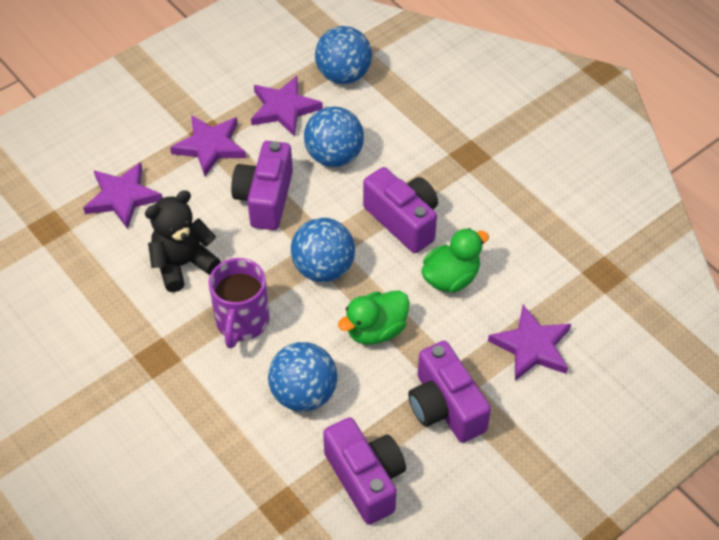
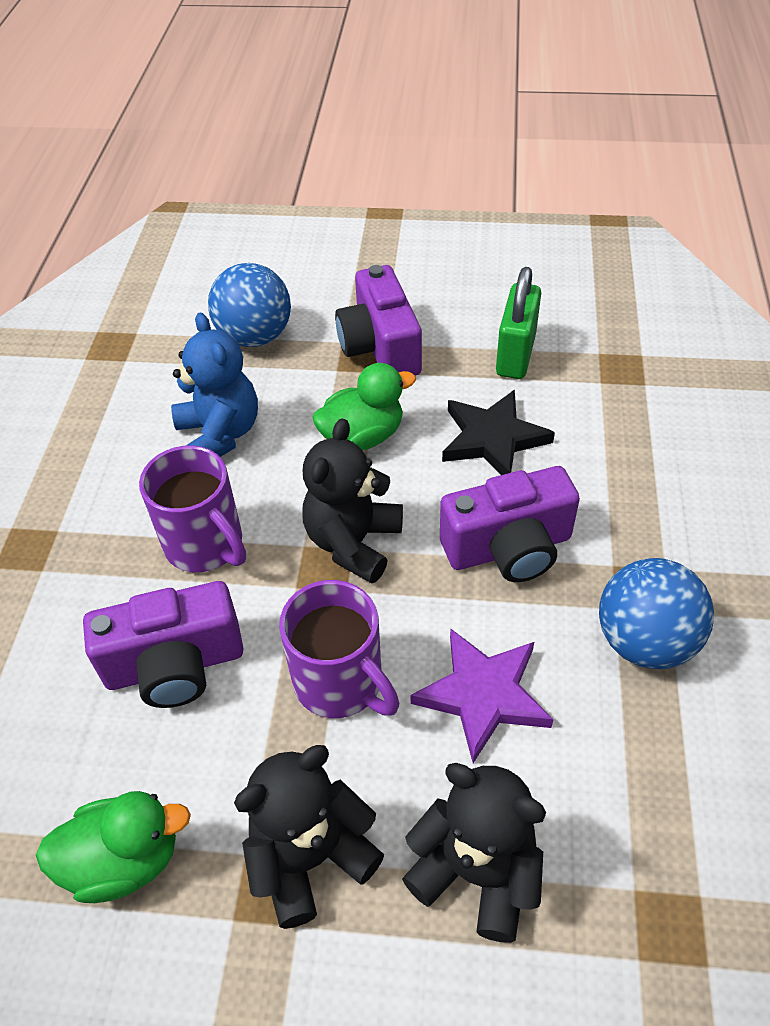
black star: 0 -> 1
black teddy bear: 1 -> 3
blue ball: 4 -> 2
blue teddy bear: 0 -> 1
green padlock: 0 -> 1
purple camera: 4 -> 3
purple mug: 1 -> 2
purple star: 4 -> 1

